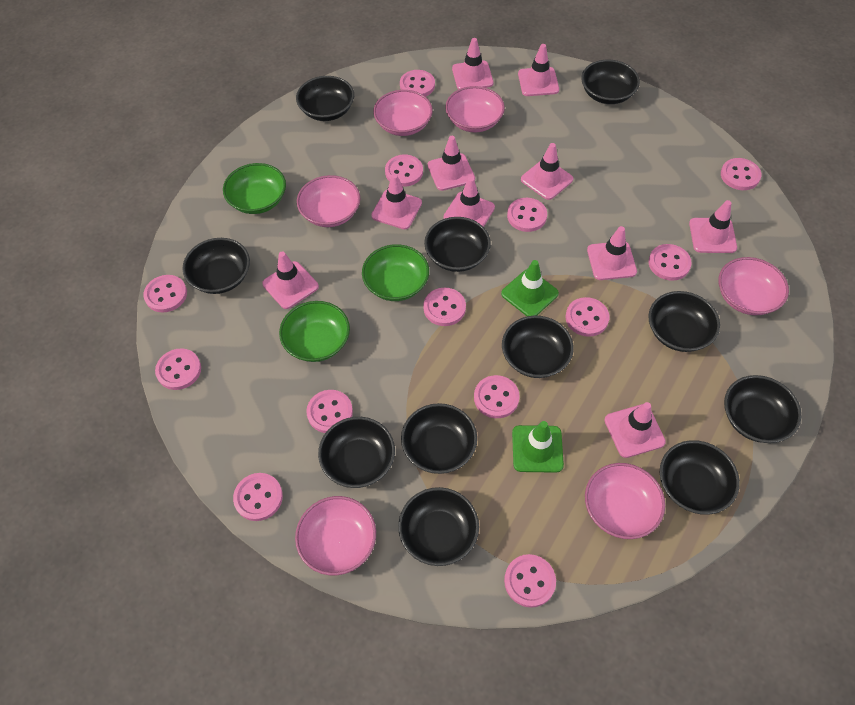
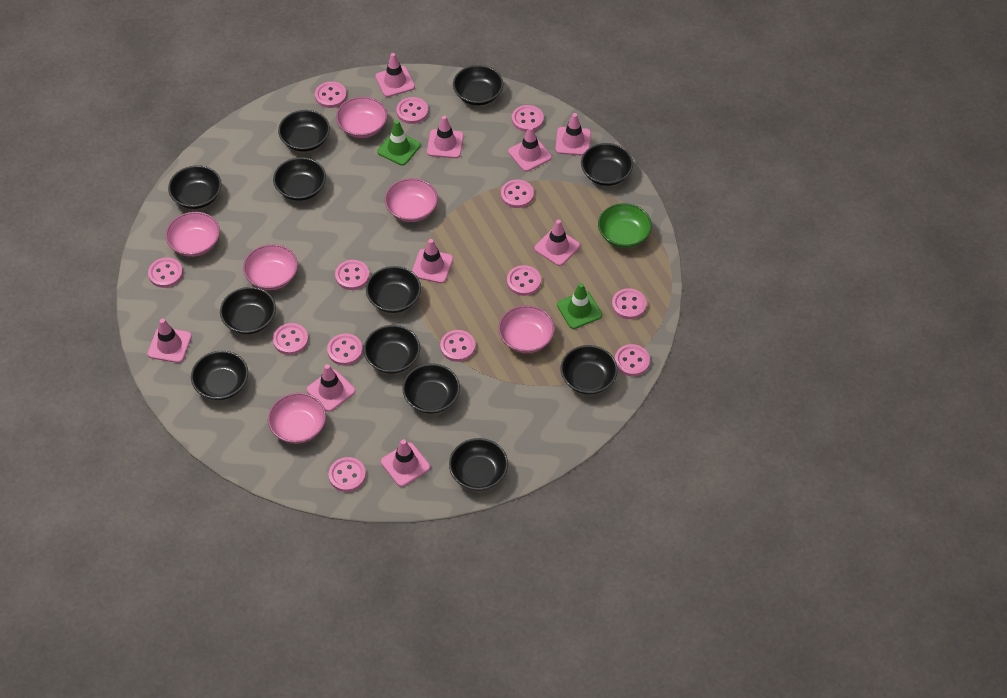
black bowl: 11 -> 12
green bowl: 3 -> 1
pink traffic cone: 10 -> 9

